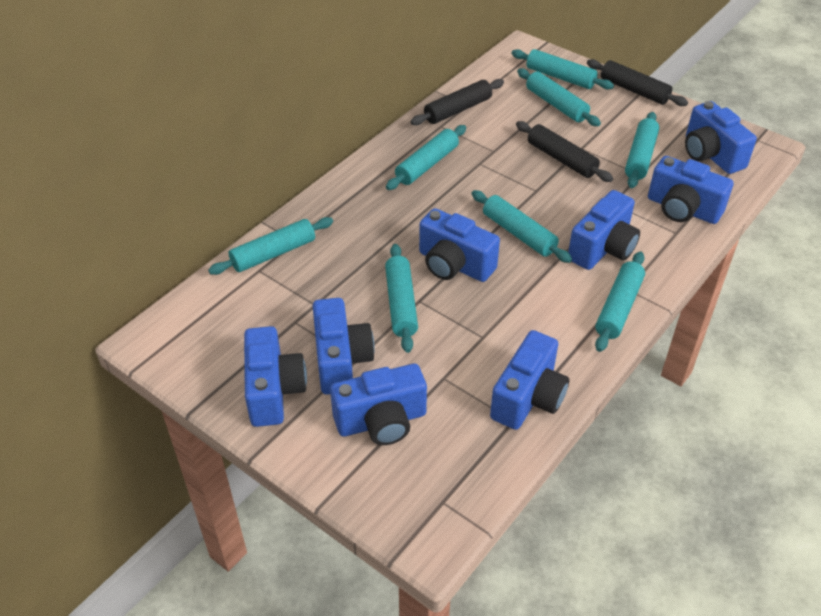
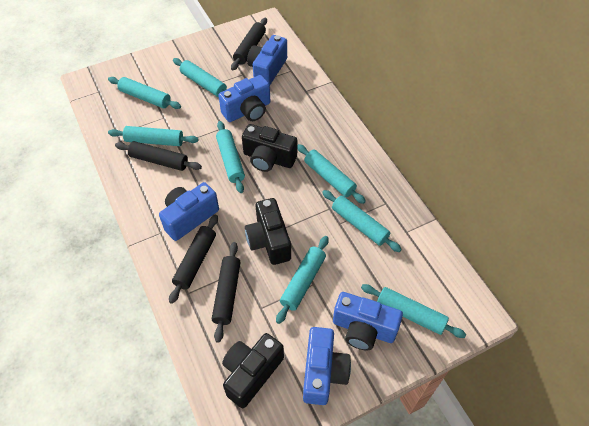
black camera: 0 -> 3
black rolling pin: 3 -> 4
blue camera: 8 -> 5

